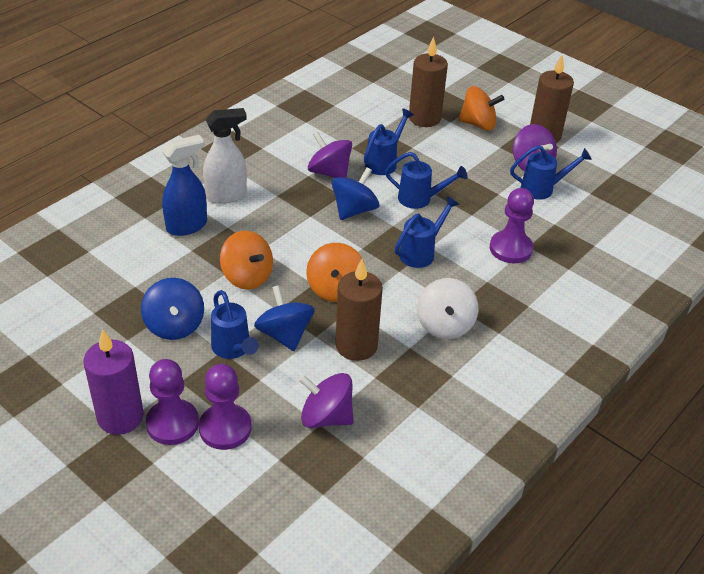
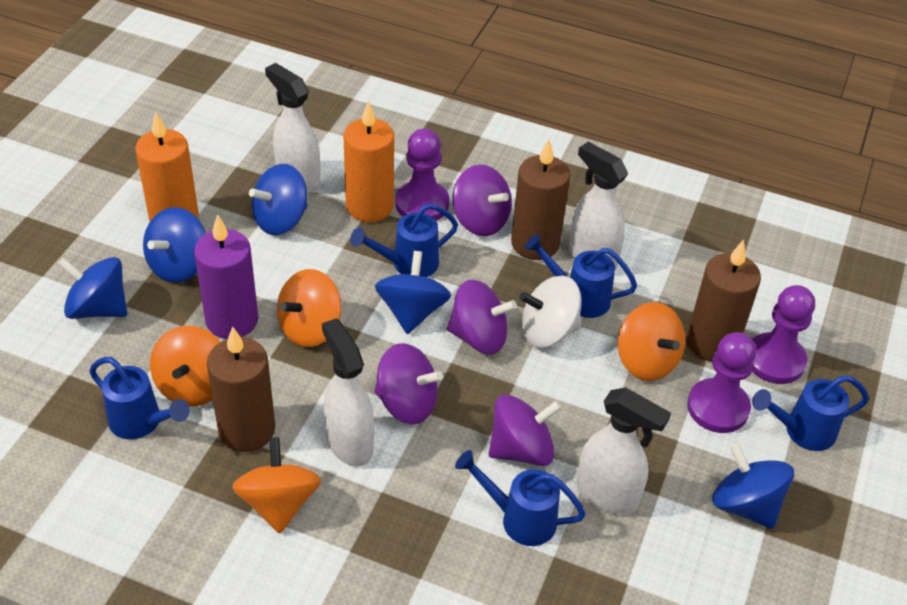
blue spinning top: 3 -> 5
blue spray bottle: 1 -> 0
orange candle: 0 -> 2
orange spinning top: 3 -> 4
purple spinning top: 3 -> 4
white spray bottle: 1 -> 4

